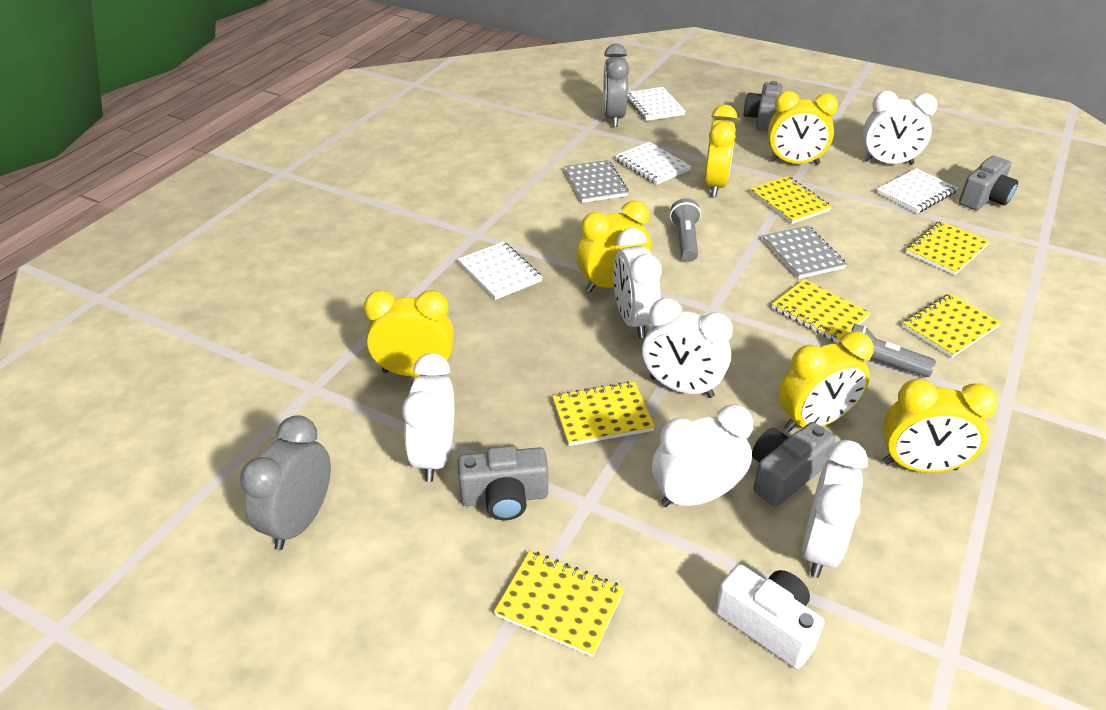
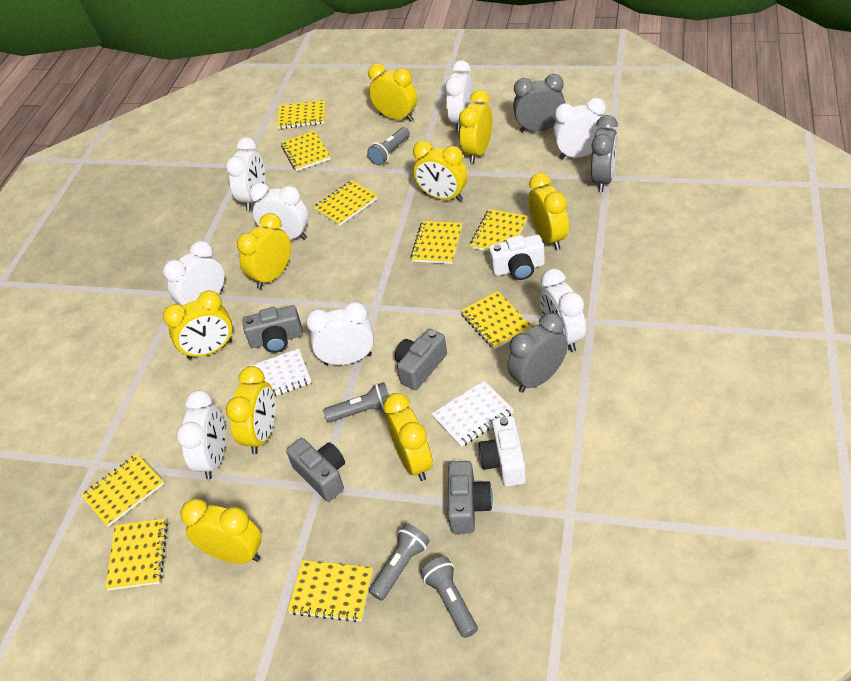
grey clock: 2 -> 3
grey flashlight: 2 -> 4
grey notebook: 2 -> 0
white camera: 1 -> 2
white clock: 6 -> 8
white notebook: 4 -> 2
yellow clock: 6 -> 9
yellow notebook: 6 -> 9

